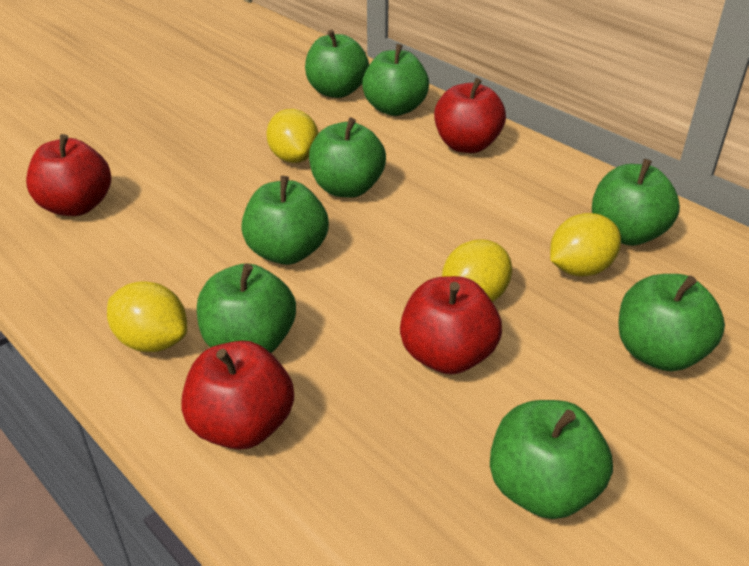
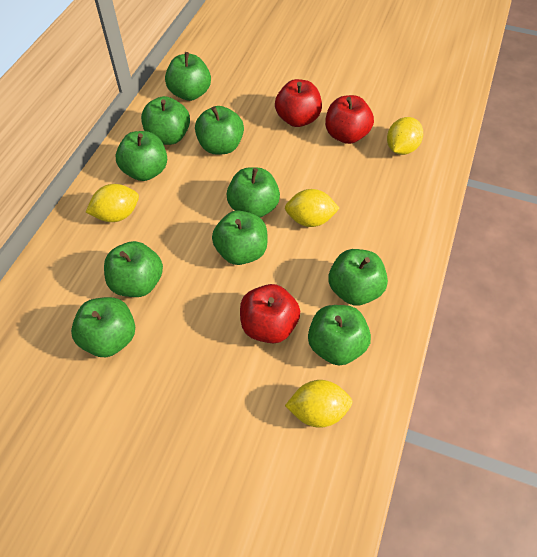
green apple: 8 -> 10
red apple: 4 -> 3

